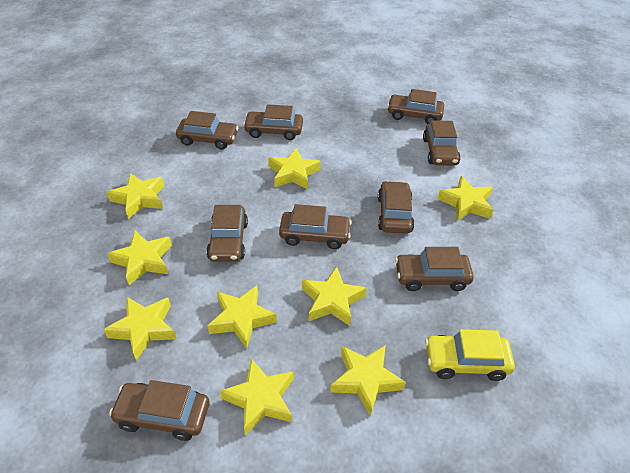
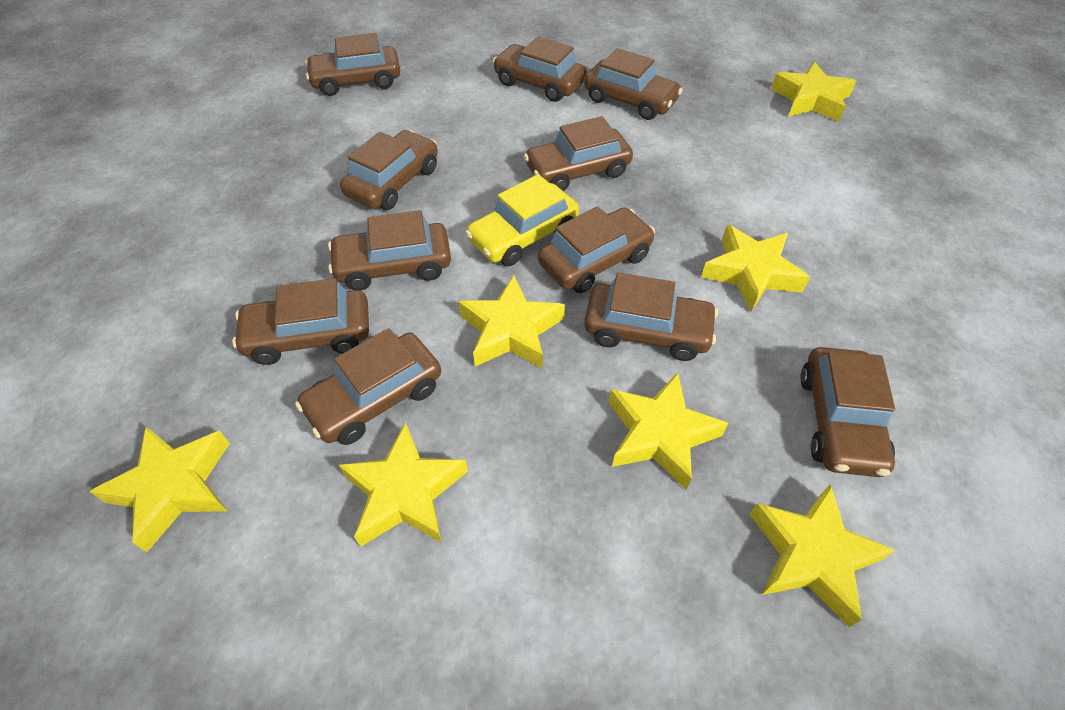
brown car: 9 -> 11
yellow star: 9 -> 7

